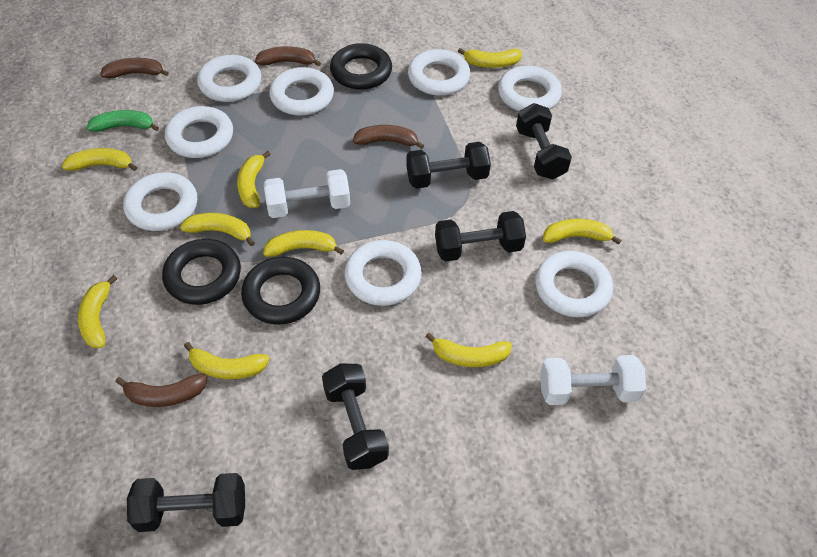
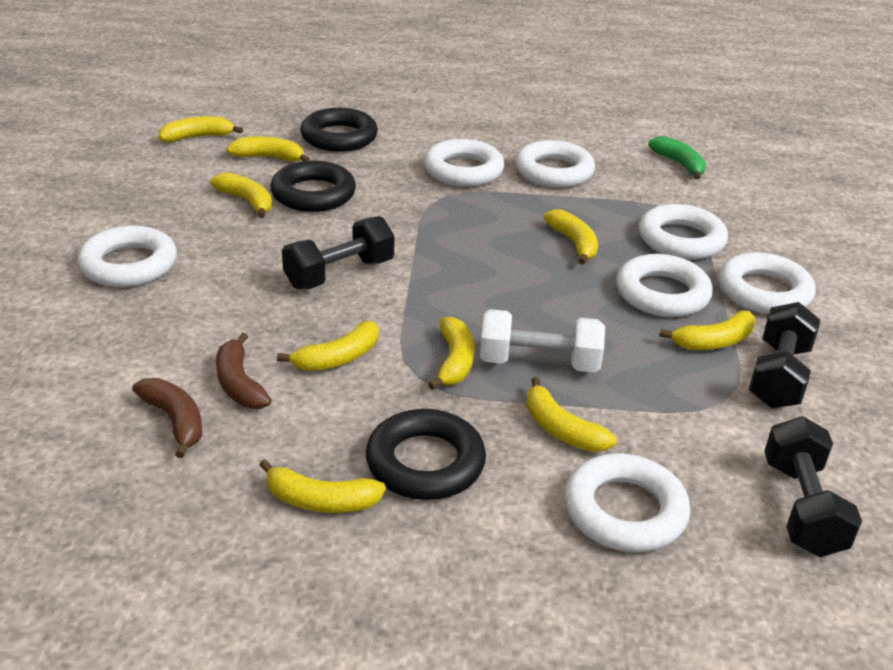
black dumbbell: 5 -> 3
brown banana: 4 -> 2
white dumbbell: 2 -> 1
white ring: 8 -> 7

